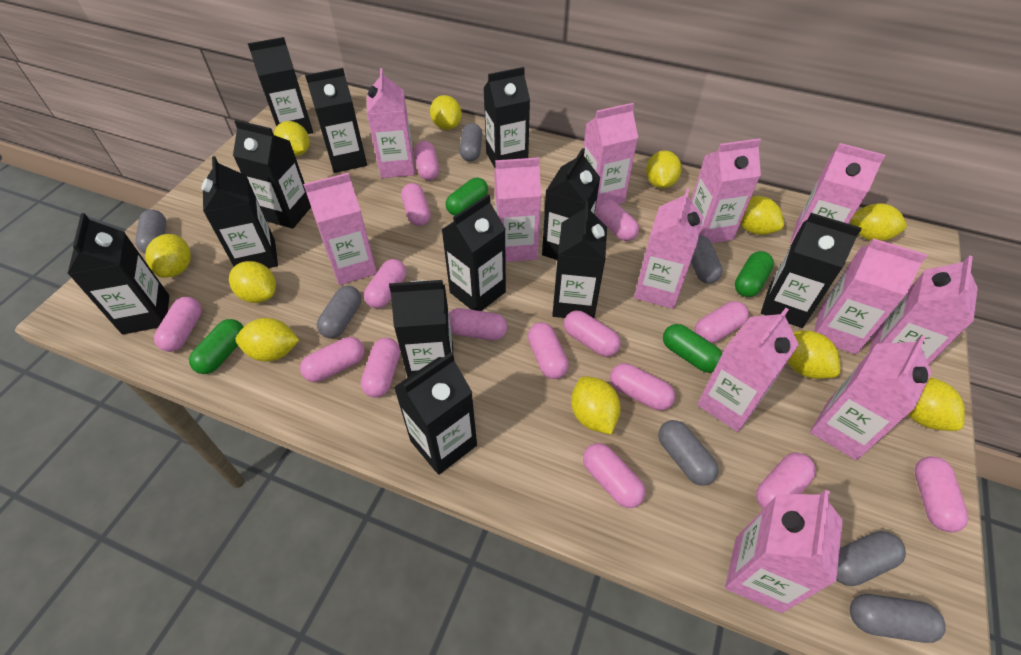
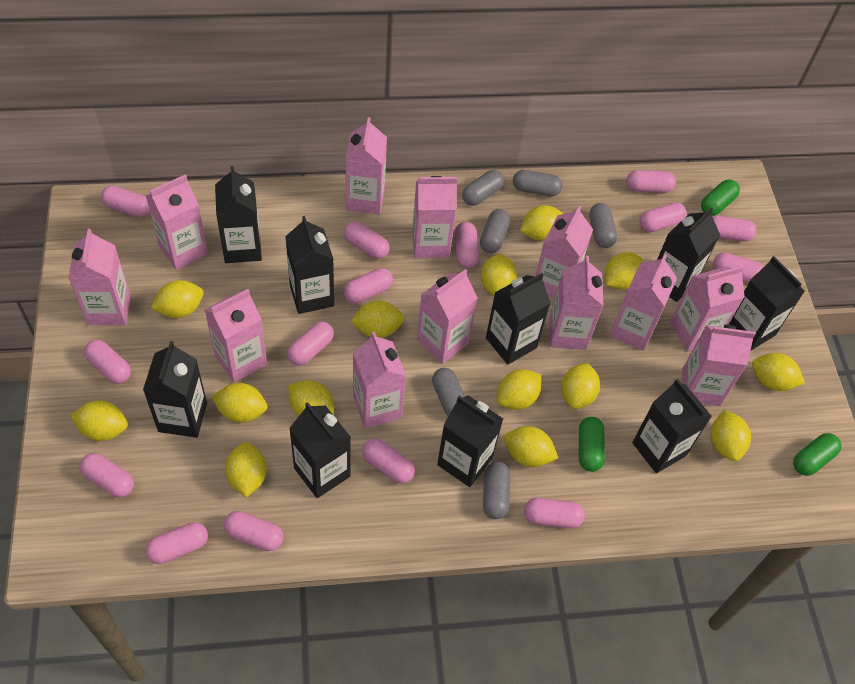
black carton: 12 -> 9
green capsule: 4 -> 3
grey capsule: 7 -> 6
yellow lemon: 11 -> 14

